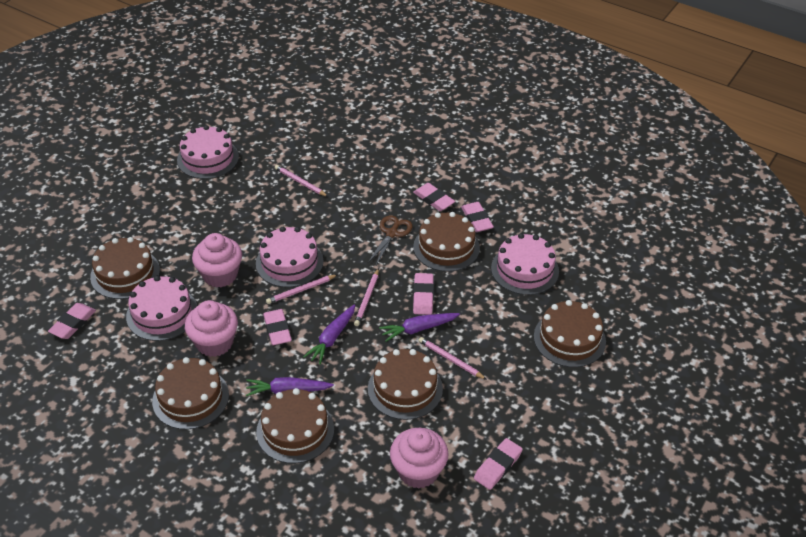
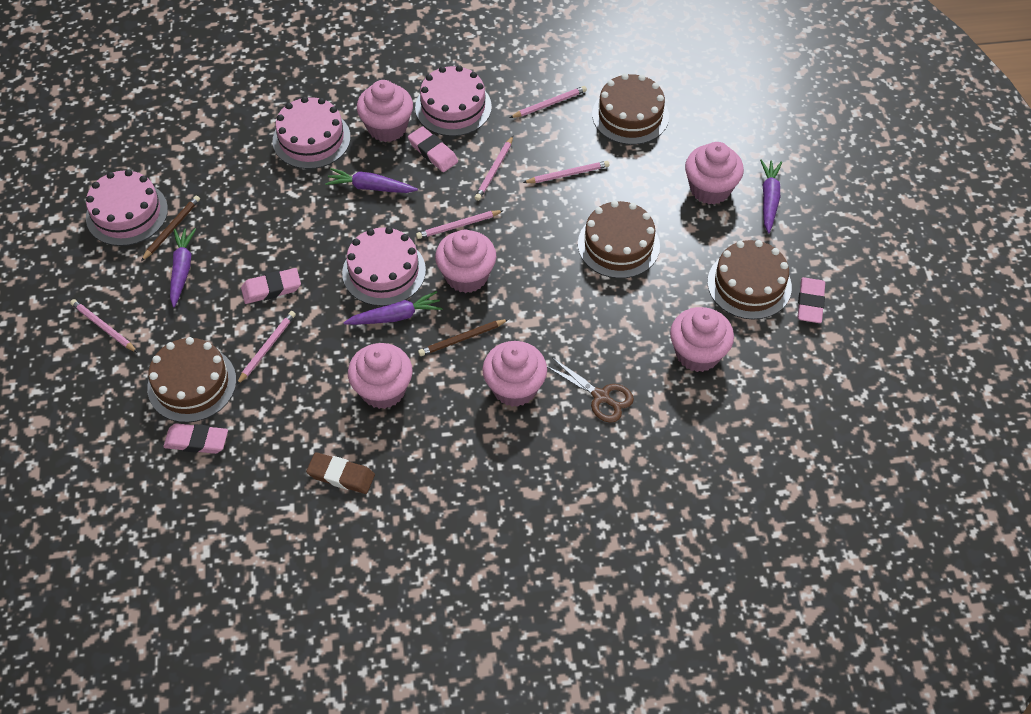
brown cake: 6 -> 4
brown eraser: 0 -> 1
brown pencil: 0 -> 2
pink cupcake: 3 -> 6
pink eraser: 6 -> 4
pink pencil: 4 -> 6
purple carrot: 3 -> 4

